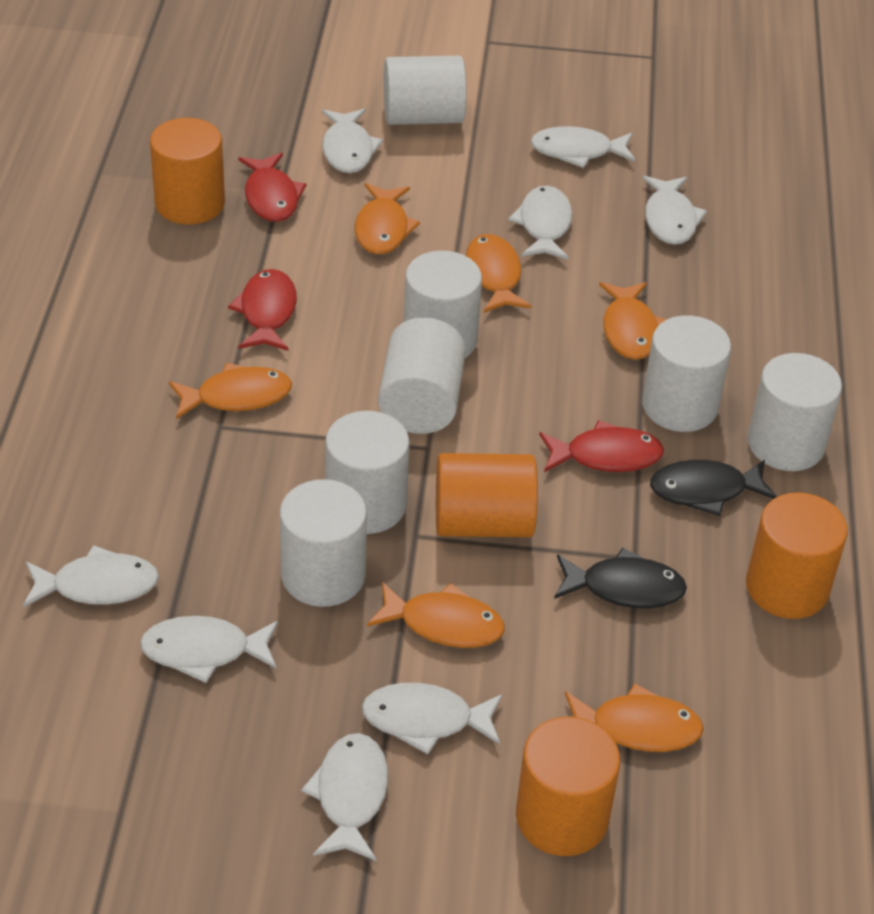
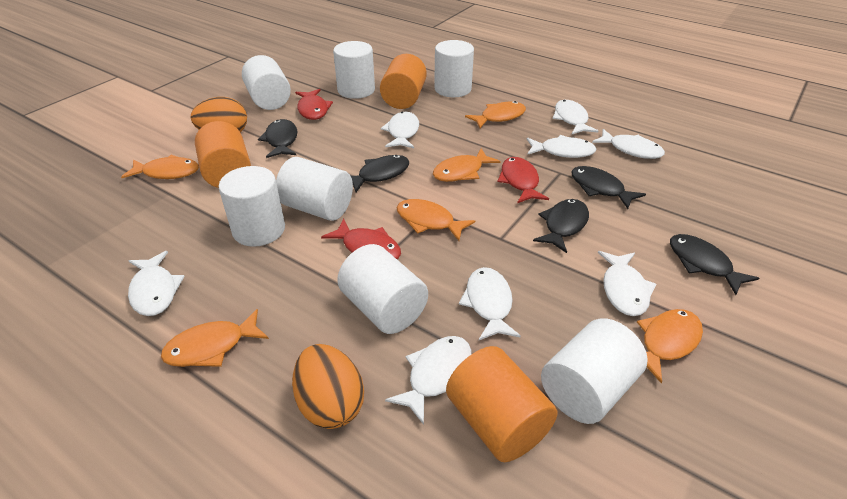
black fish: 2 -> 5
orange cylinder: 4 -> 3
orange egg: 0 -> 2

